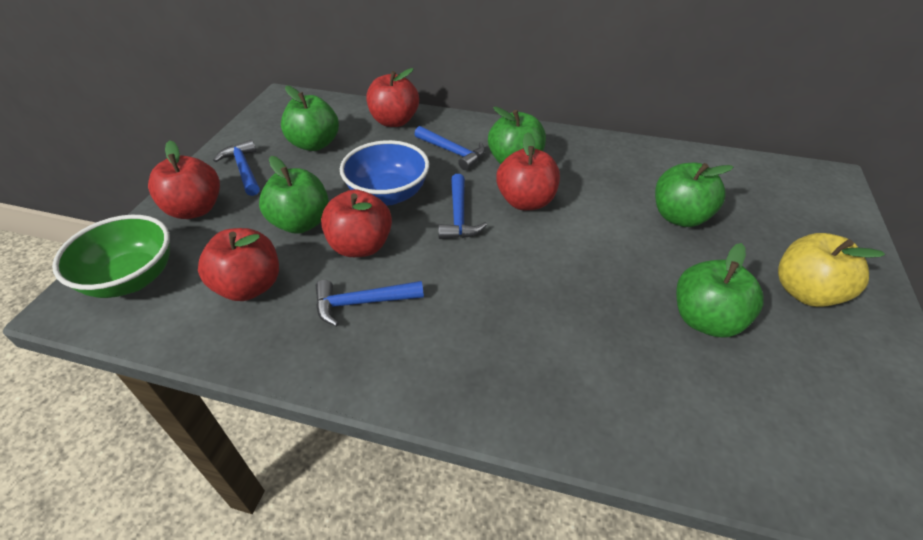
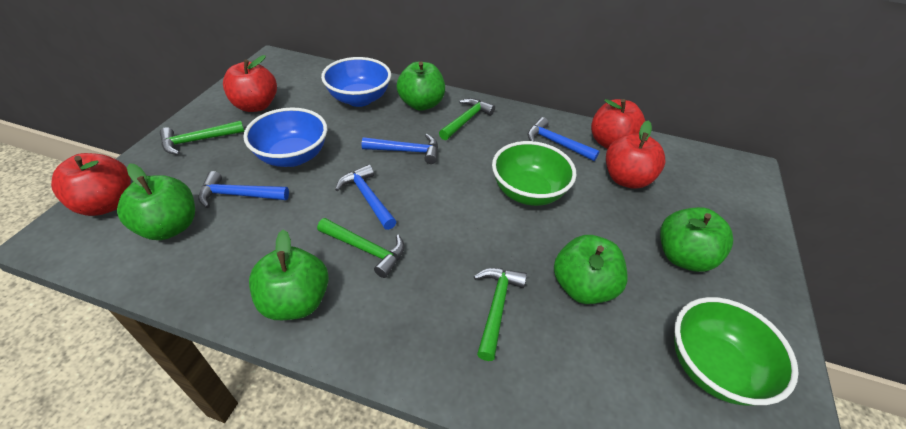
blue bowl: 1 -> 2
green bowl: 1 -> 2
green hammer: 0 -> 4
red apple: 5 -> 4
yellow apple: 1 -> 0

